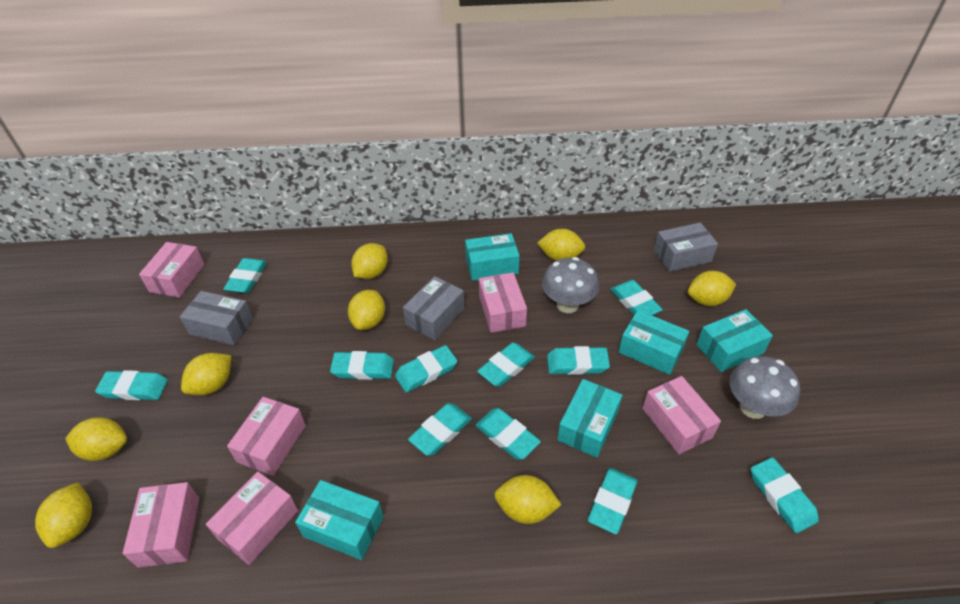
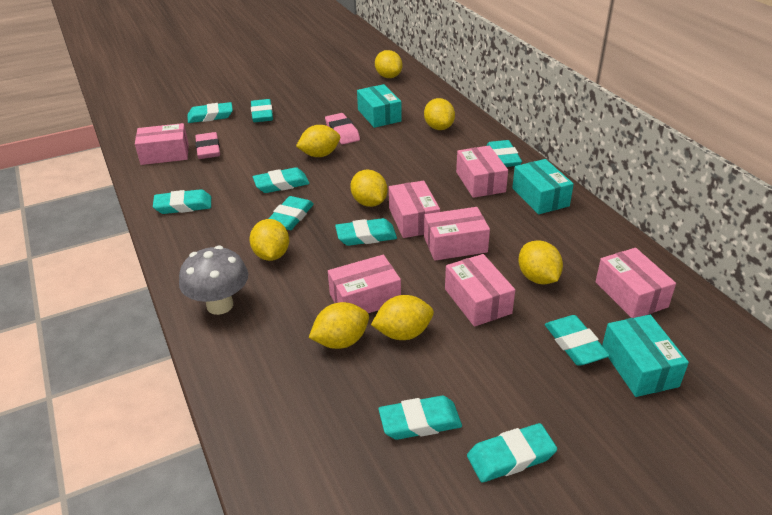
grey box: 3 -> 0
grey mushroom: 2 -> 1
pink box: 6 -> 7
pink eraser: 0 -> 2
turquoise box: 5 -> 3
turquoise eraser: 11 -> 10

